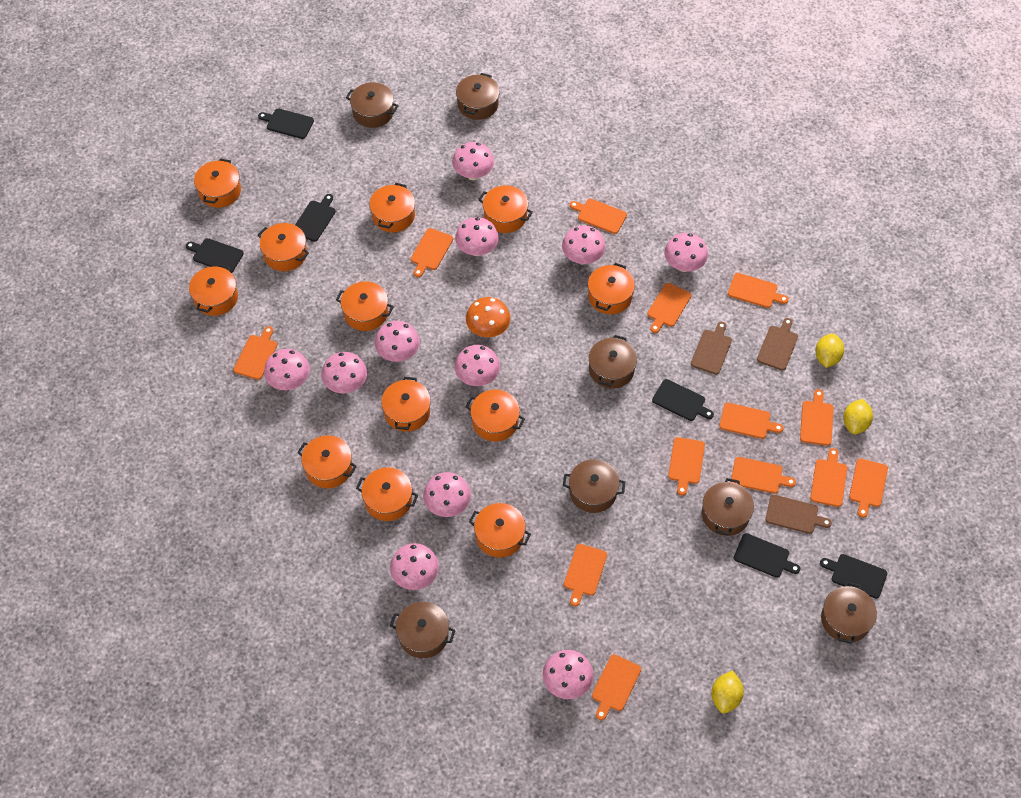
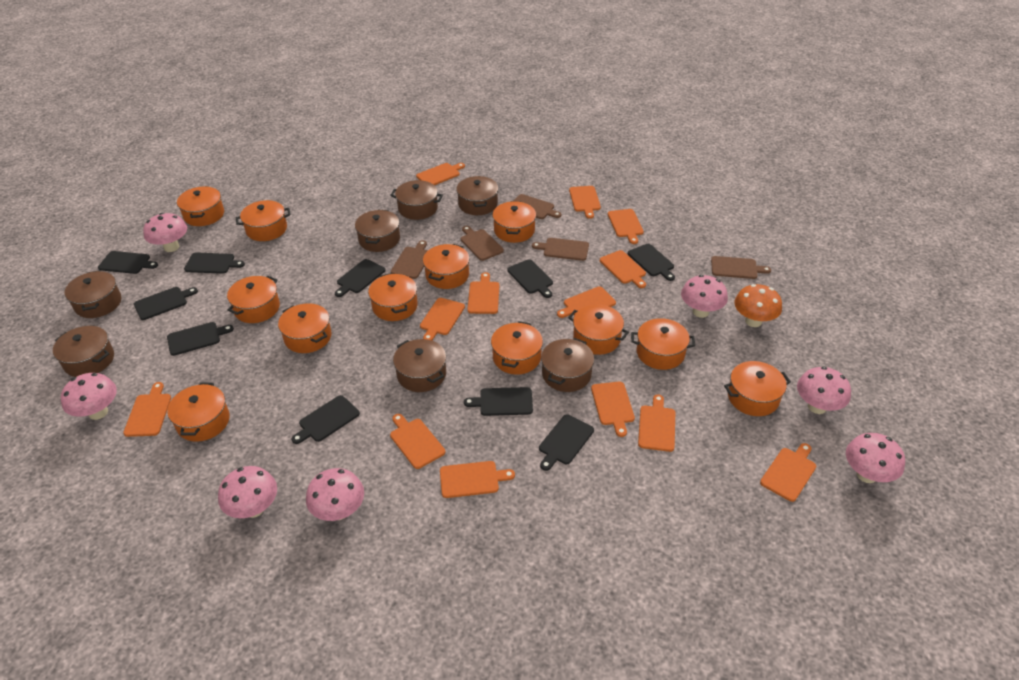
black cutting board: 6 -> 10
brown cutting board: 3 -> 5
pink mushroom: 11 -> 7
yellow lemon: 3 -> 0

